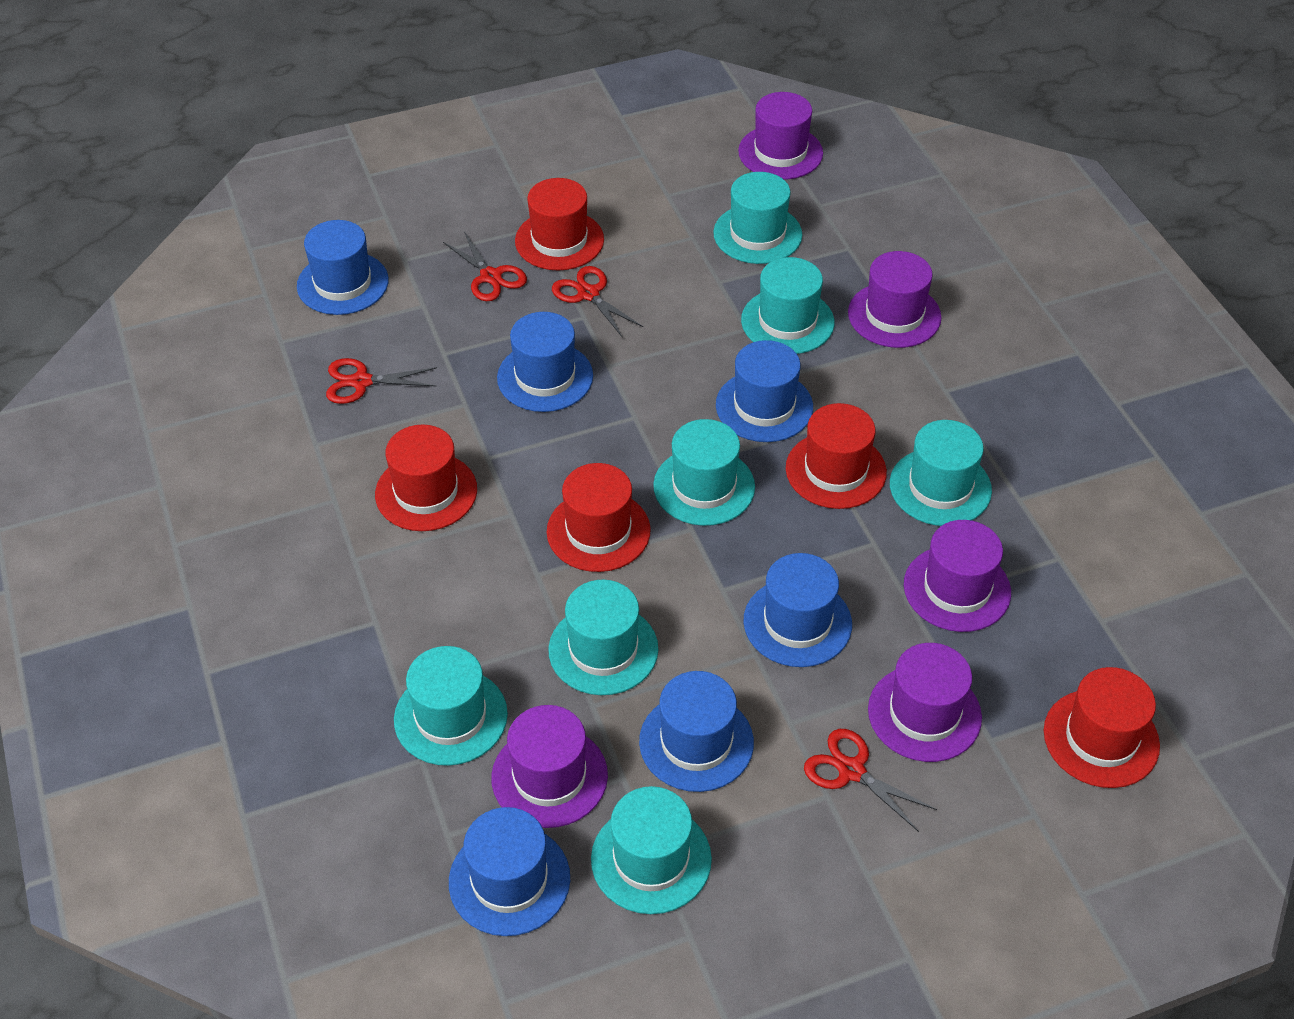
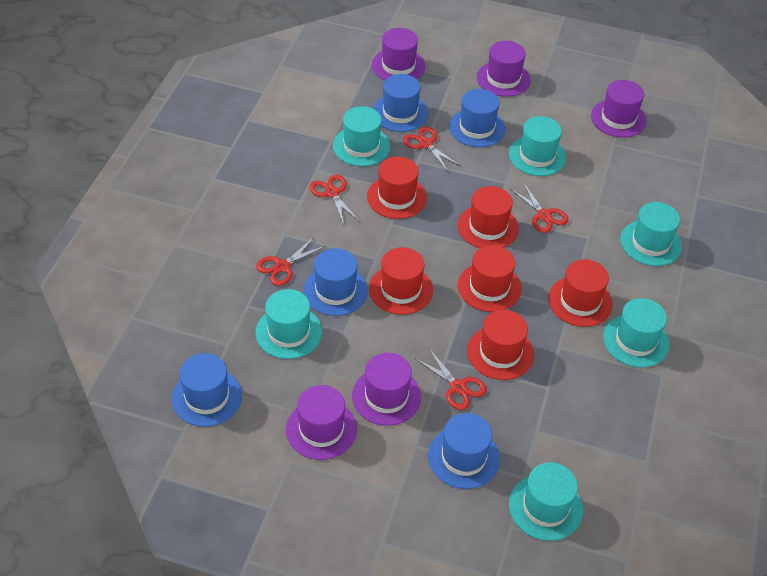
blue hat: 6 -> 5
red hat: 5 -> 6
red scissors: 4 -> 5
turquoise hat: 7 -> 6

